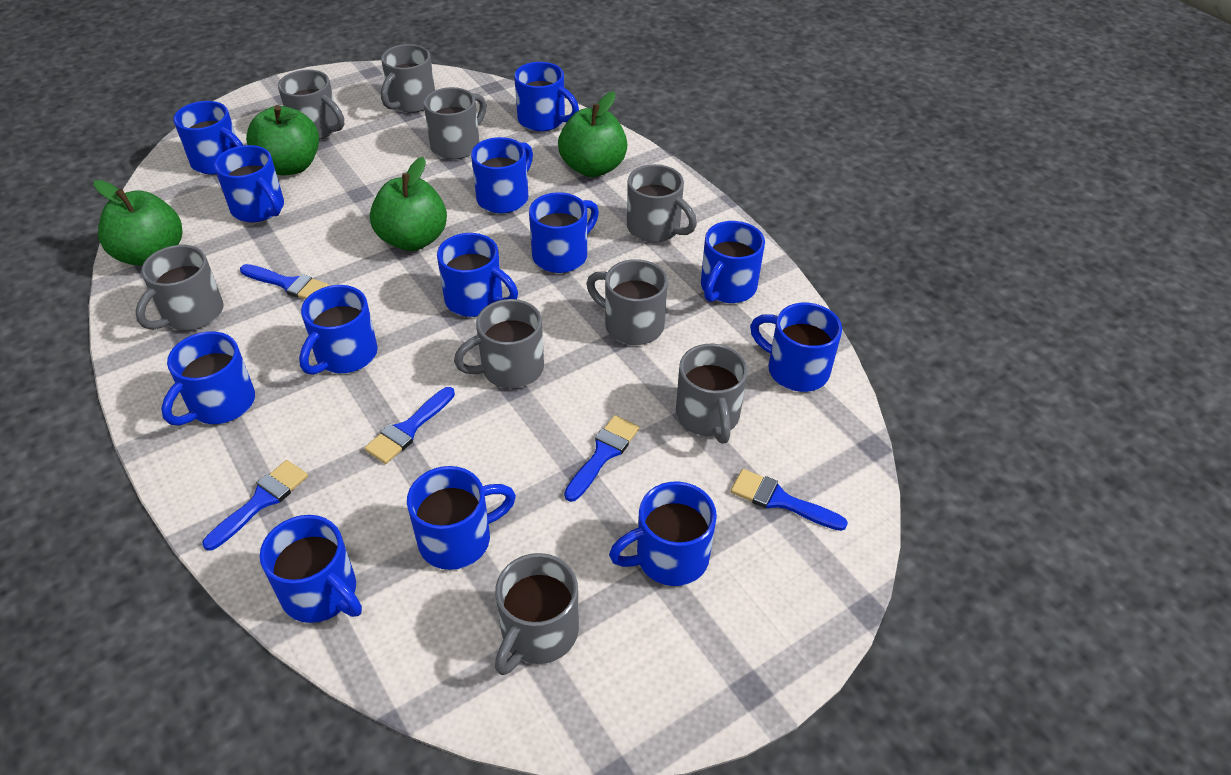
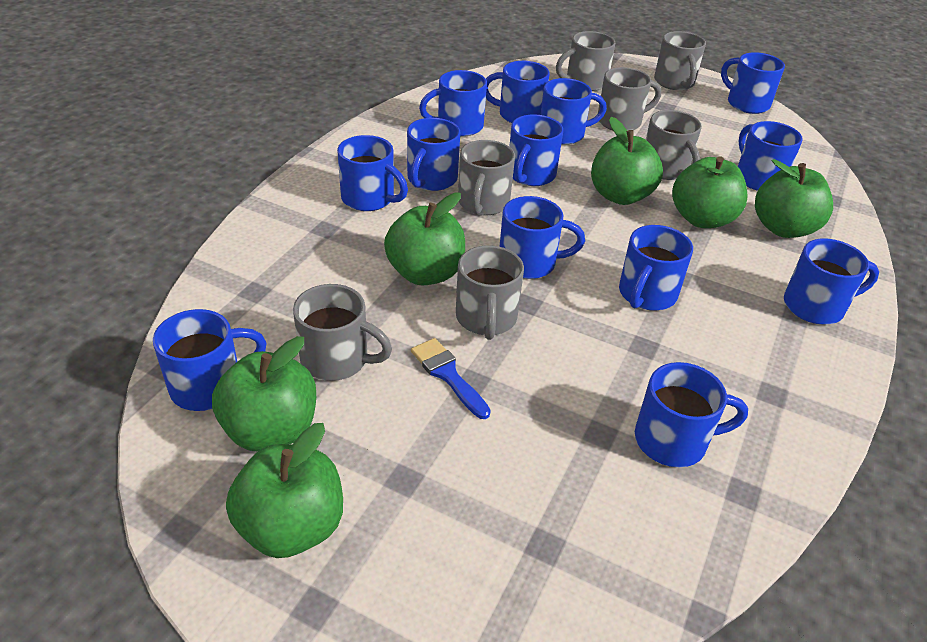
blue brush: 5 -> 1
green apple: 4 -> 6
grey mug: 9 -> 7

